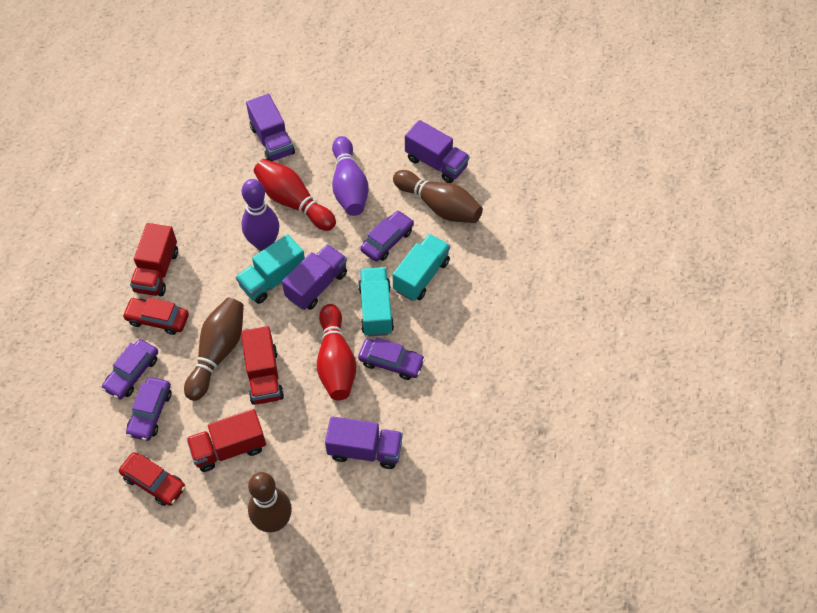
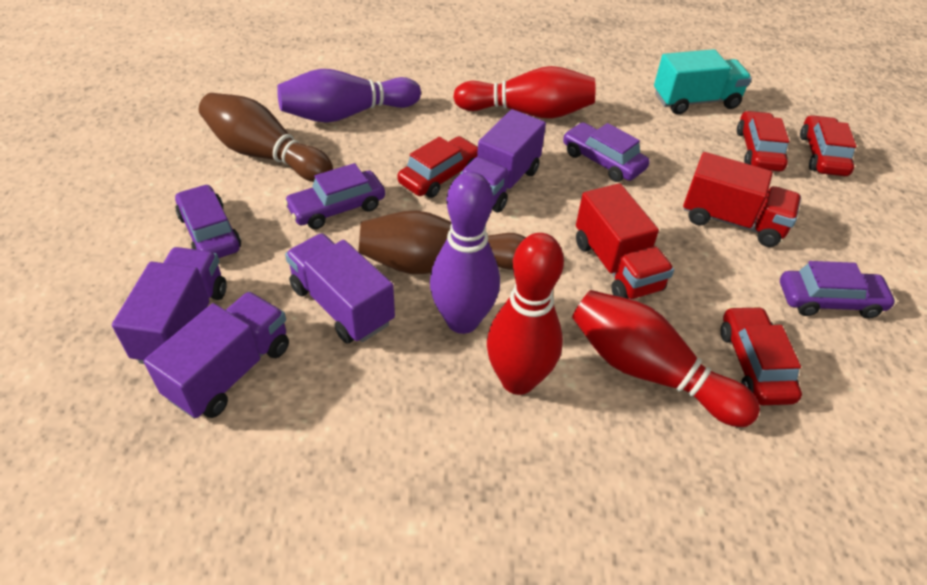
brown bowling pin: 3 -> 2
red bowling pin: 2 -> 3
red car: 2 -> 4
red truck: 3 -> 2
turquoise truck: 3 -> 1

